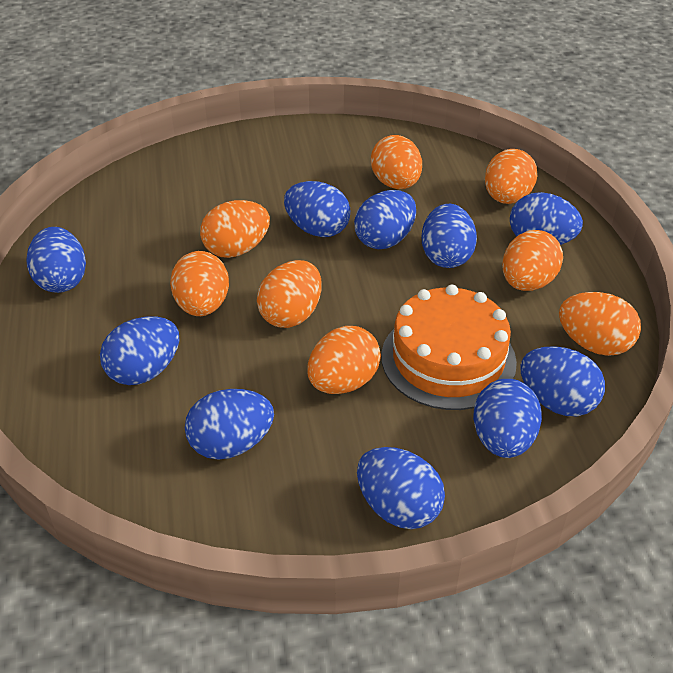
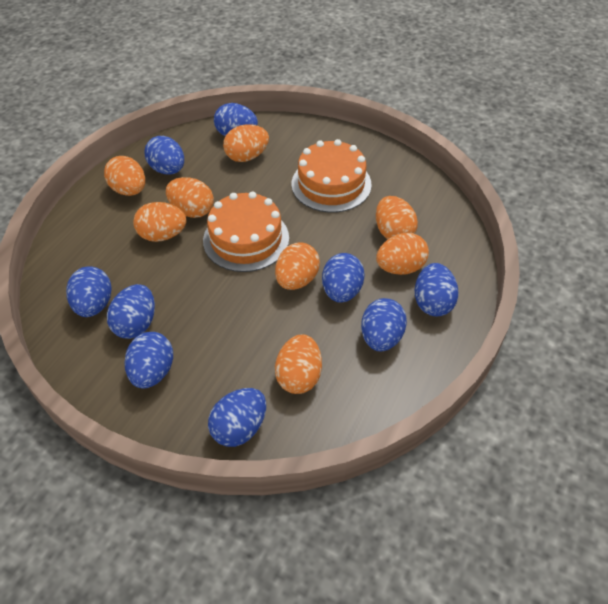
blue egg: 10 -> 9
orange cake: 1 -> 2

